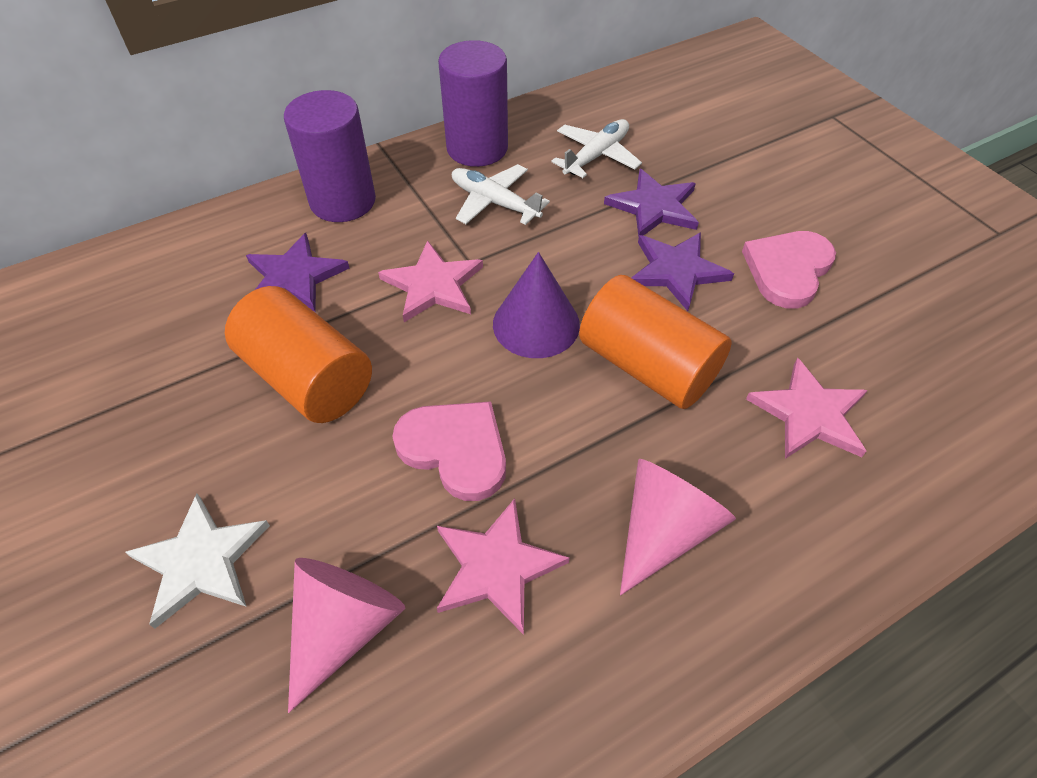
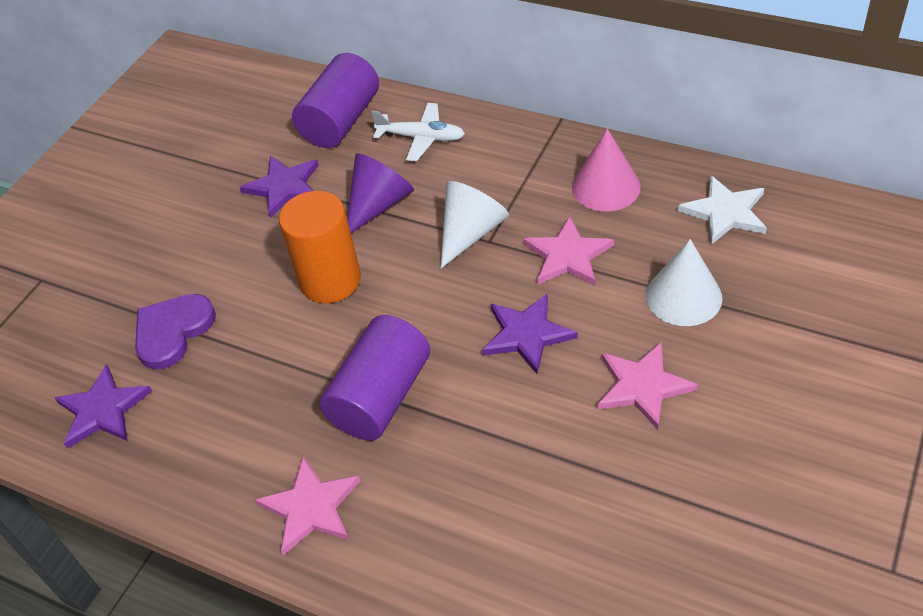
orange cylinder: 2 -> 1
pink cone: 2 -> 1
pink heart: 2 -> 0
purple heart: 0 -> 1
white cone: 0 -> 2
white plane: 2 -> 1

